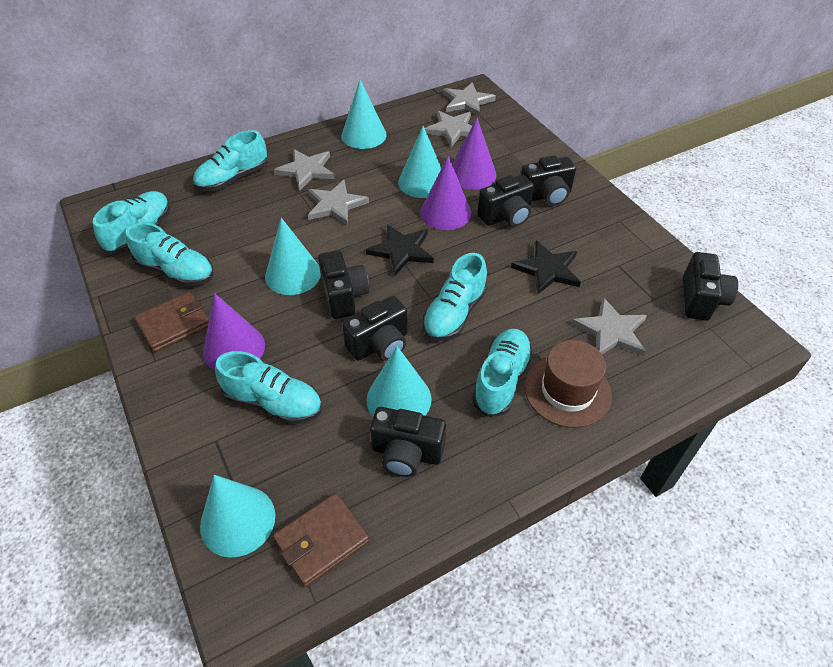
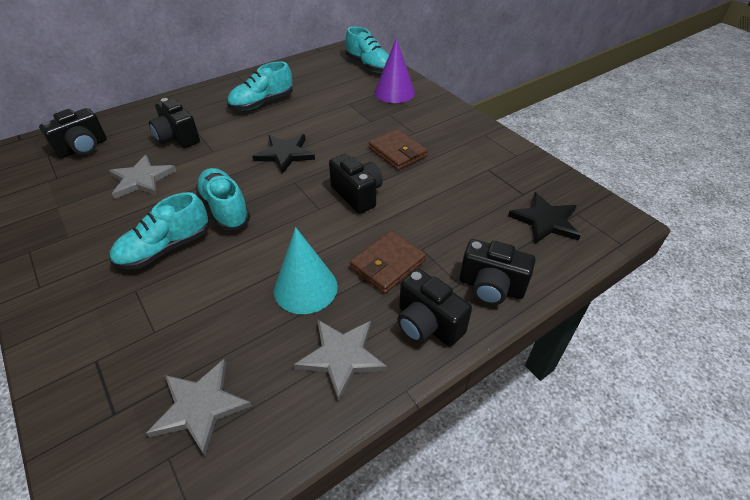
black camera: 6 -> 5
brown hat: 1 -> 0
grey star: 5 -> 3
purple cone: 3 -> 1
turquoise cone: 5 -> 1
turquoise shoe: 6 -> 4

